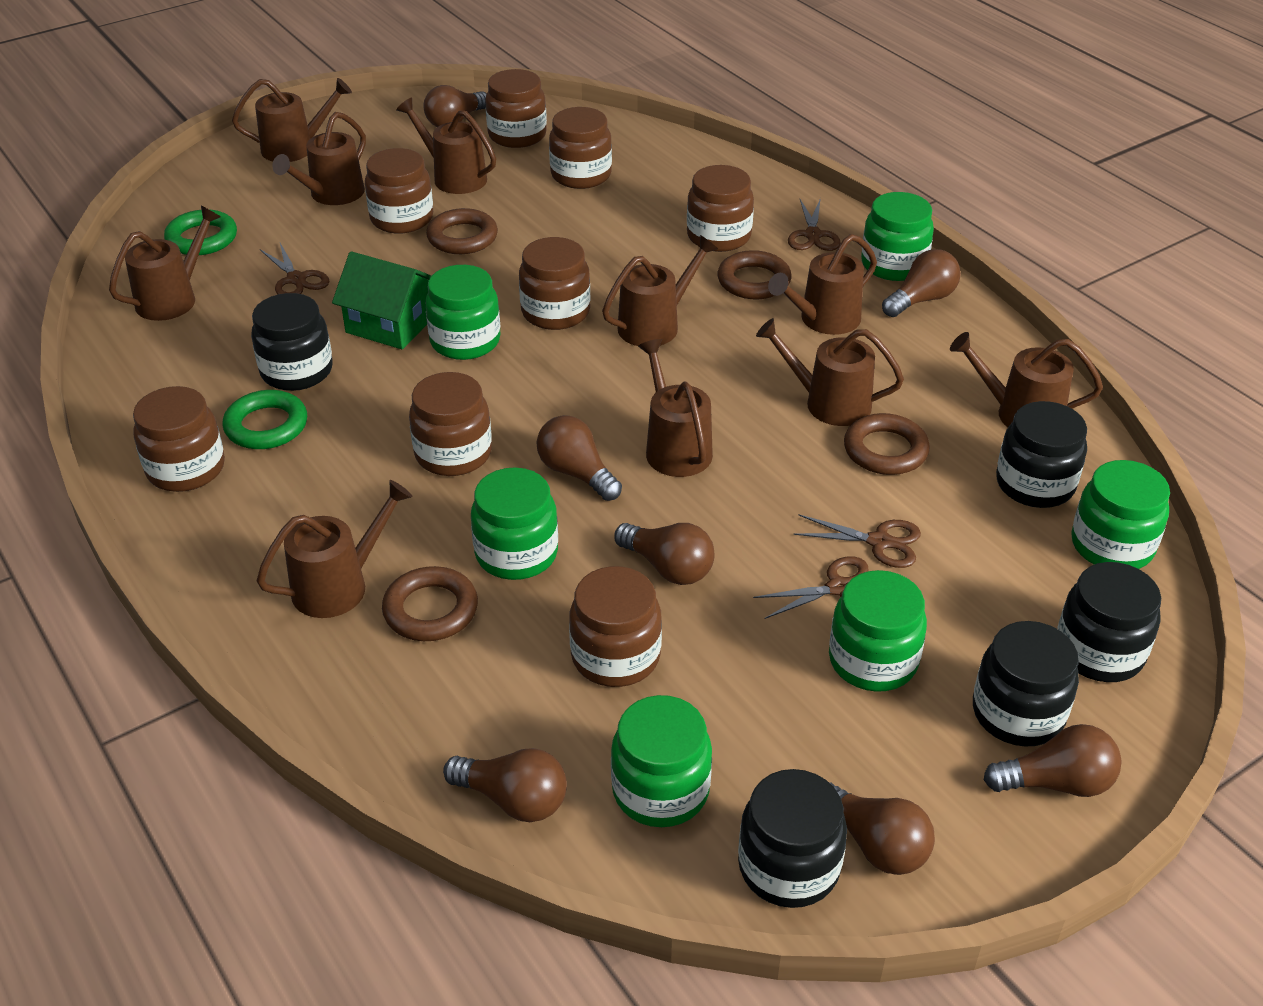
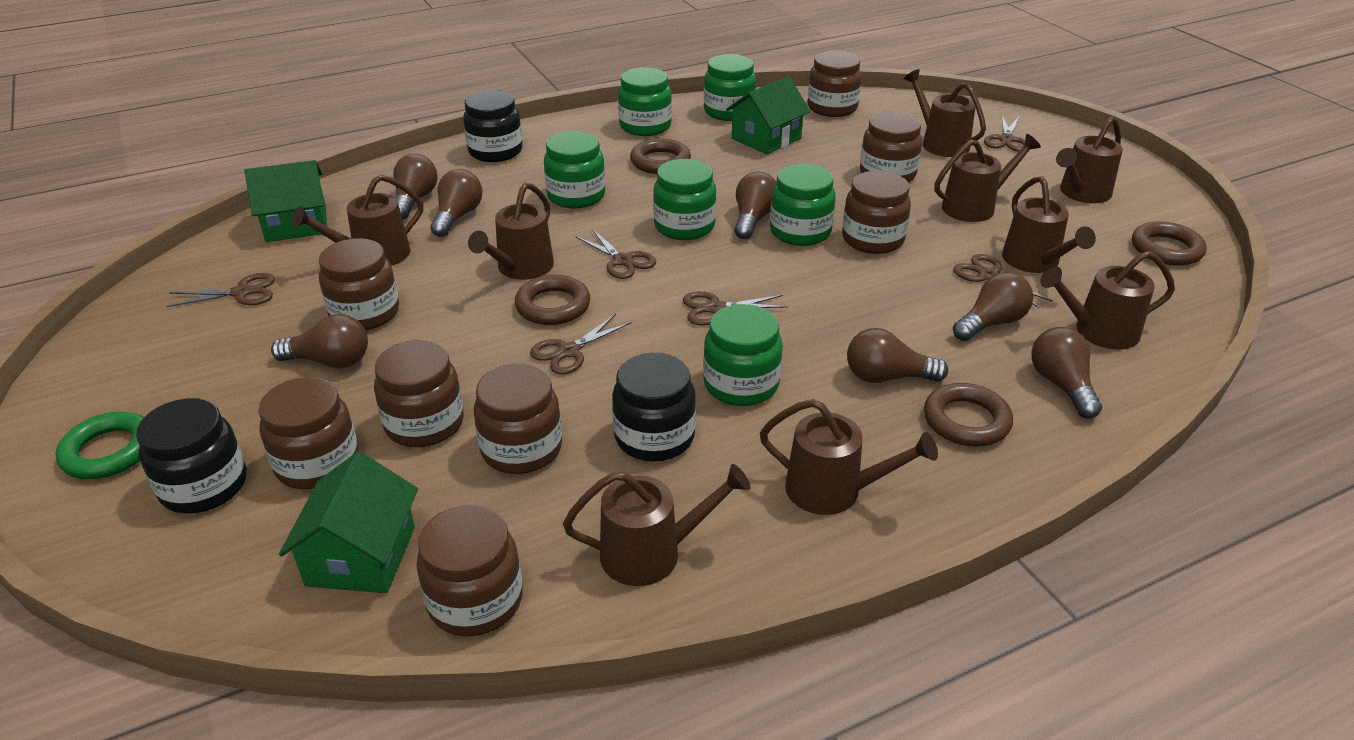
black jar: 5 -> 3
brown scissors: 4 -> 6
brown watering can: 10 -> 9
green house: 1 -> 3
green ring: 2 -> 1

